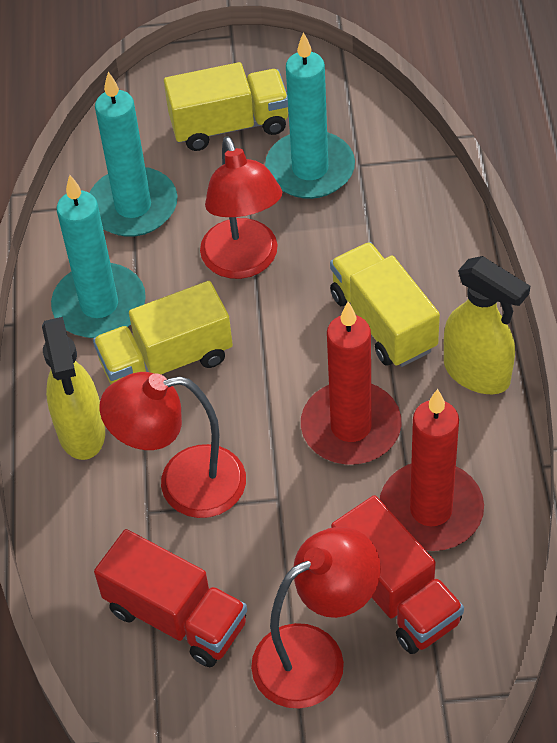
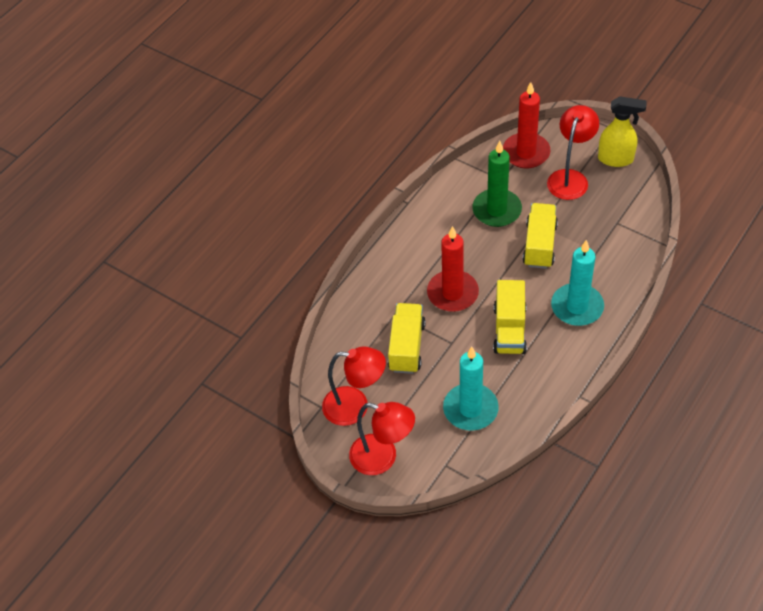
green candle: 0 -> 1
red truck: 2 -> 0
turquoise candle: 3 -> 2
yellow spray bottle: 2 -> 1

